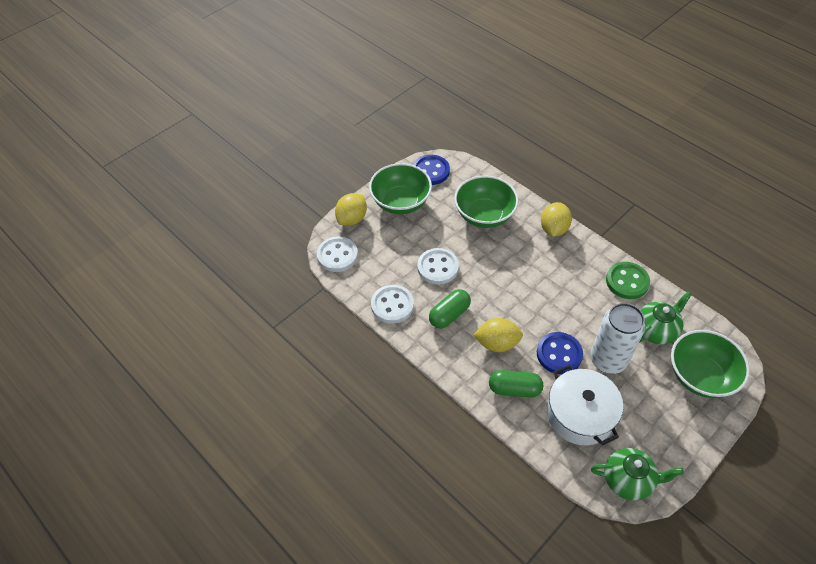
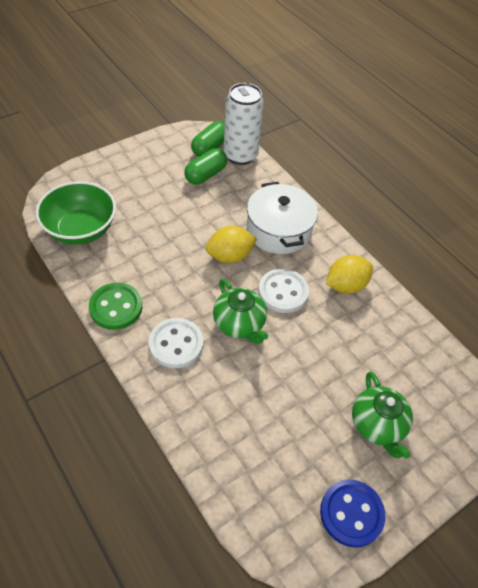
blue button: 2 -> 1
green bowl: 3 -> 1
white button: 3 -> 2
yellow lemon: 3 -> 2

